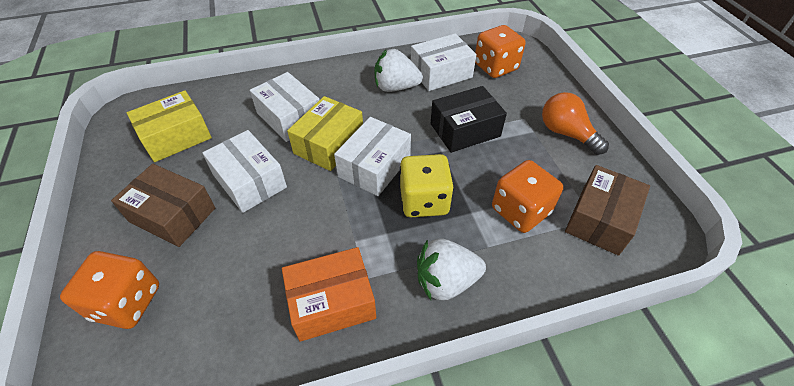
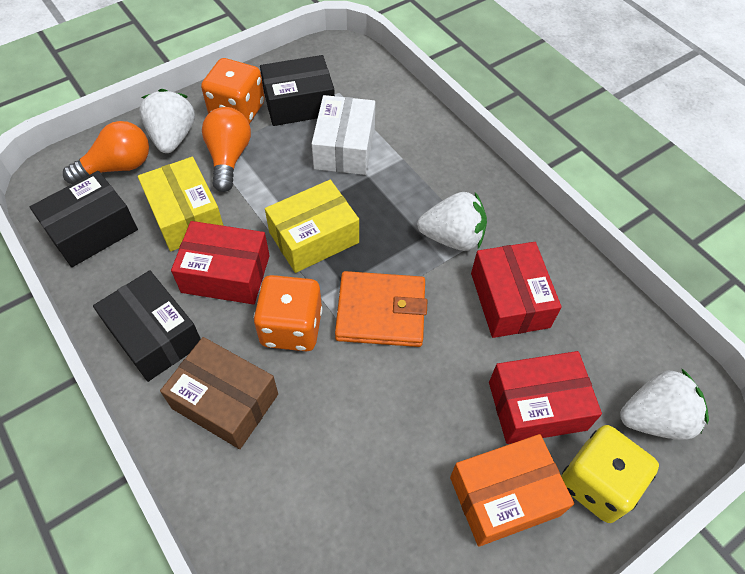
black box: 1 -> 3
brown box: 2 -> 1
orange dice: 3 -> 2
orange light bulb: 1 -> 2
orange wallet: 0 -> 1
red box: 0 -> 3
white box: 4 -> 1
white strawberry: 2 -> 3

